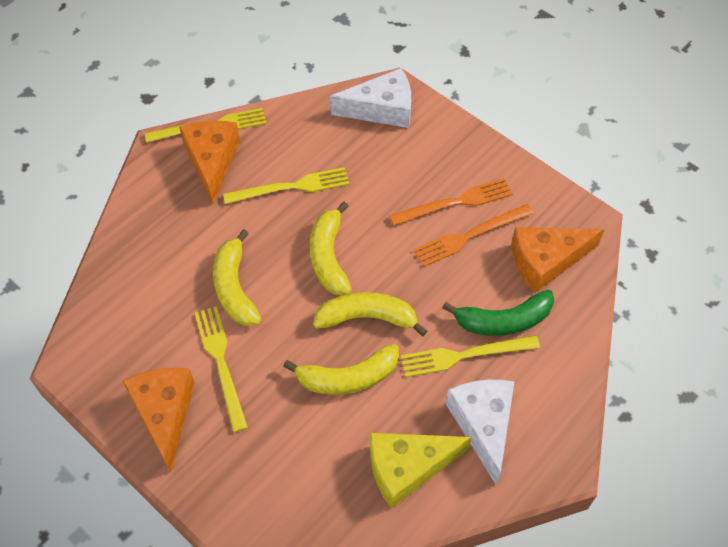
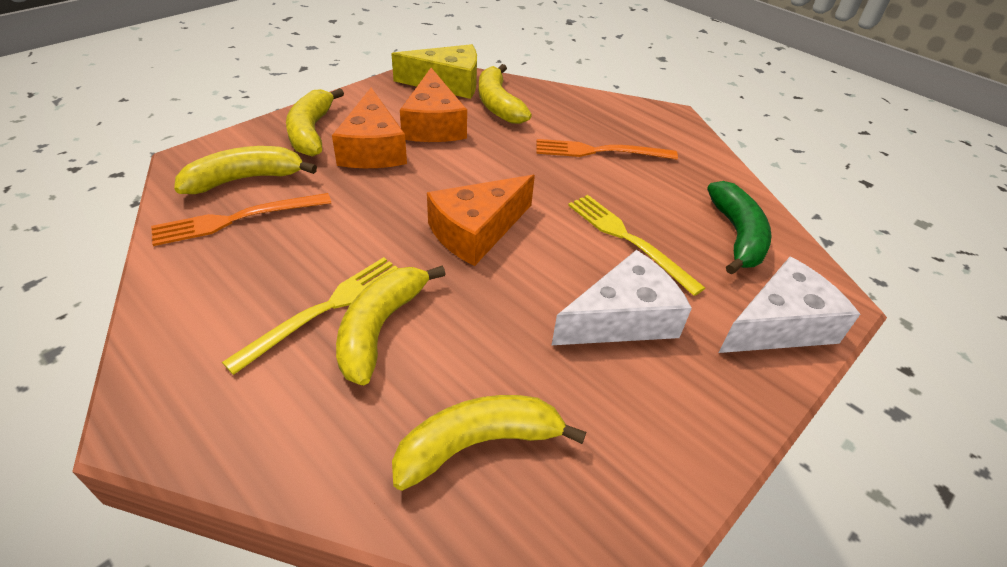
yellow banana: 4 -> 5
yellow fork: 4 -> 2

